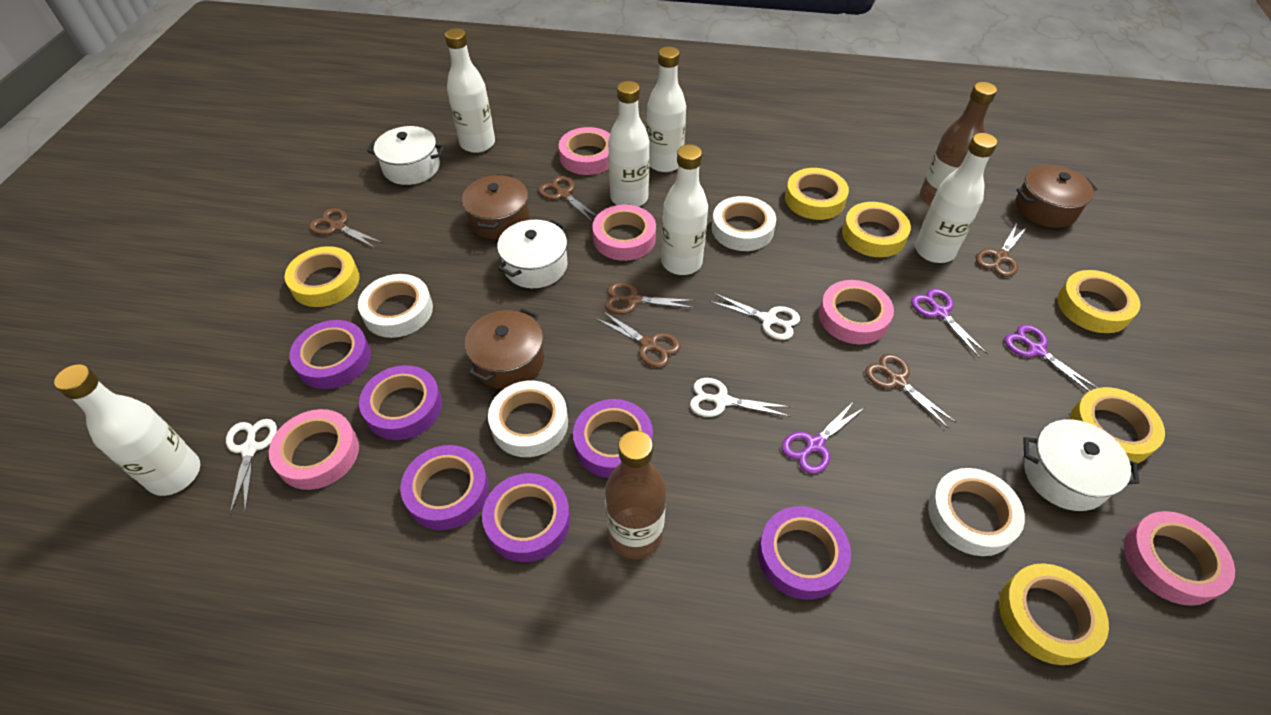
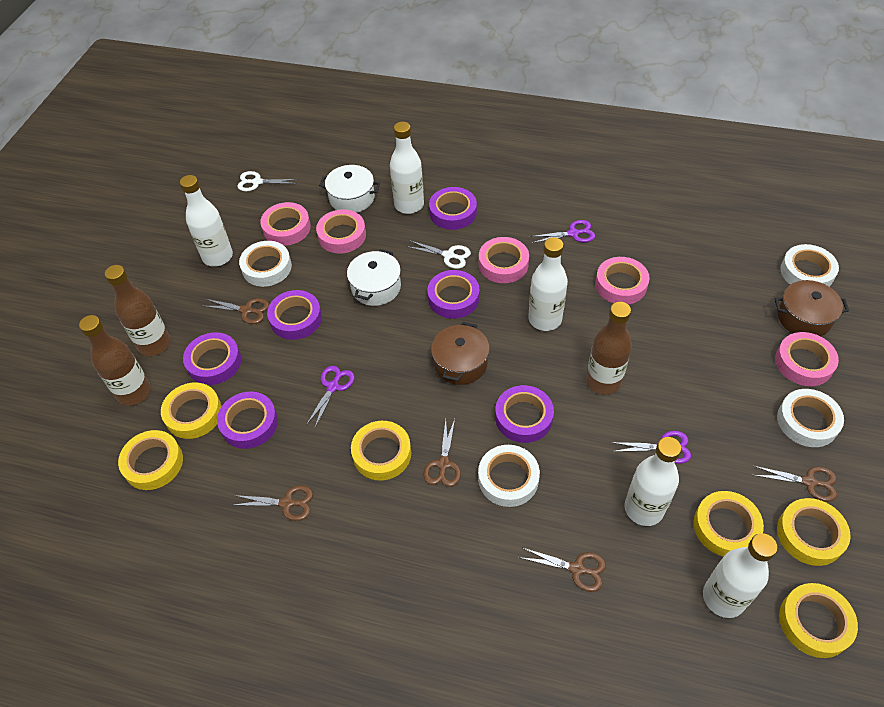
brown bottle: 2 -> 3
brown pot: 3 -> 2
brown scissors: 6 -> 5
white bottle: 6 -> 5
white pot: 3 -> 2
white scissors: 3 -> 2

